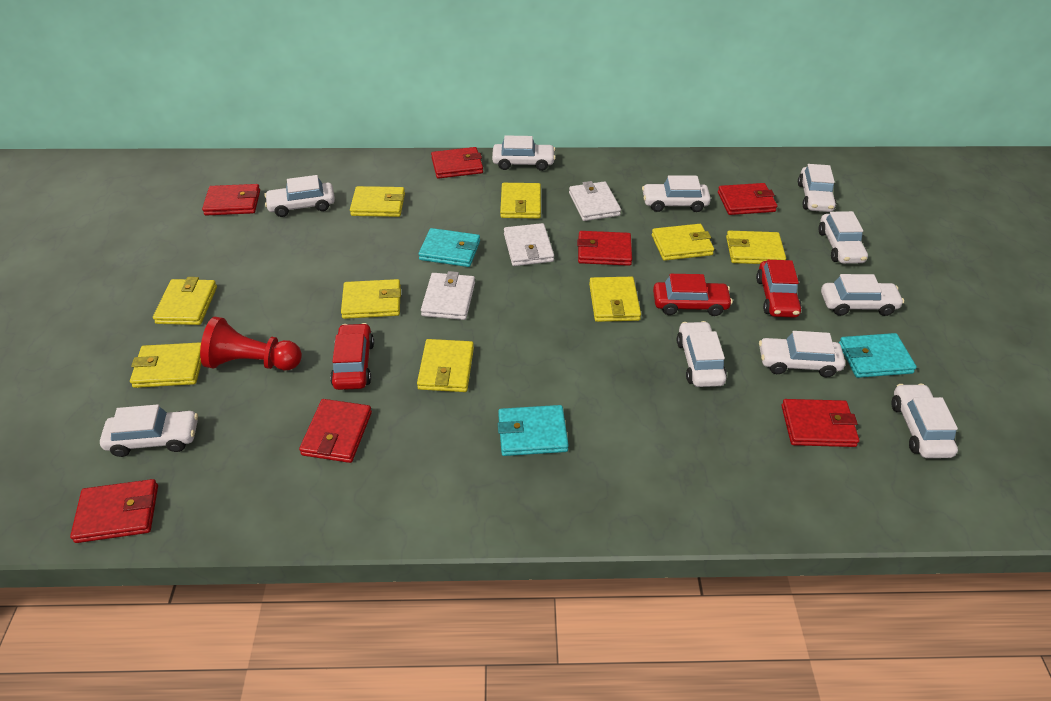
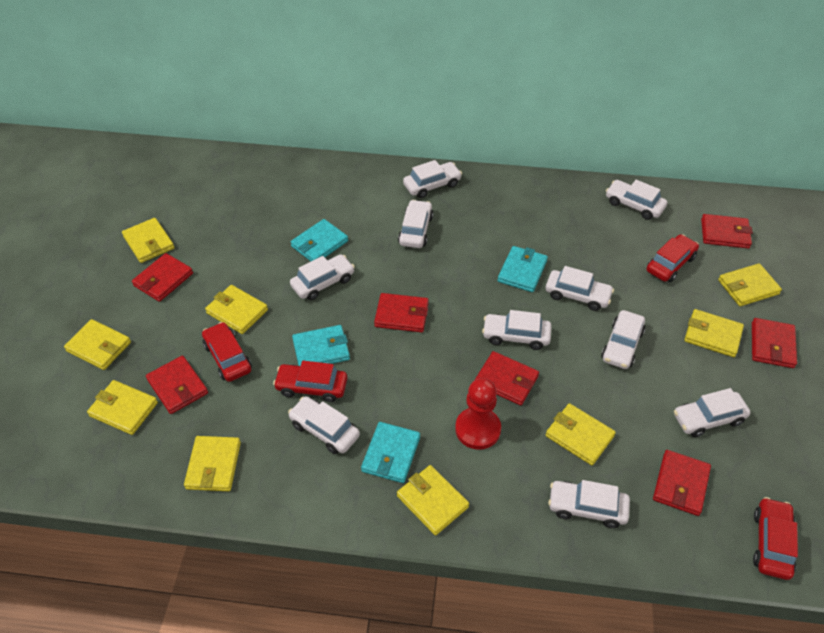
red car: 3 -> 4
turquoise wallet: 3 -> 4
white wallet: 3 -> 0

